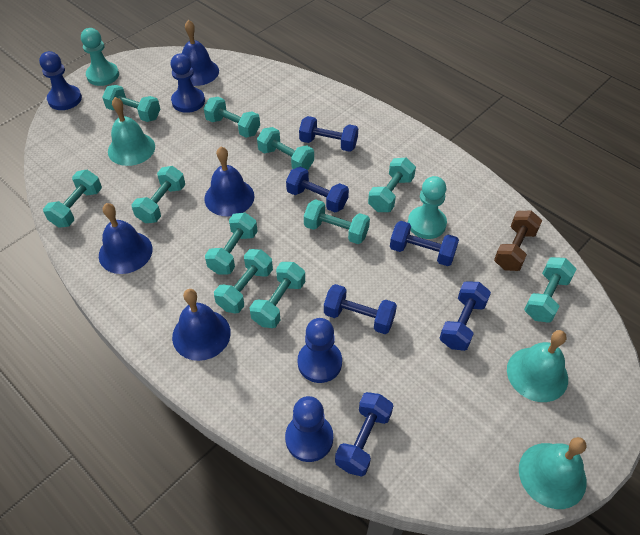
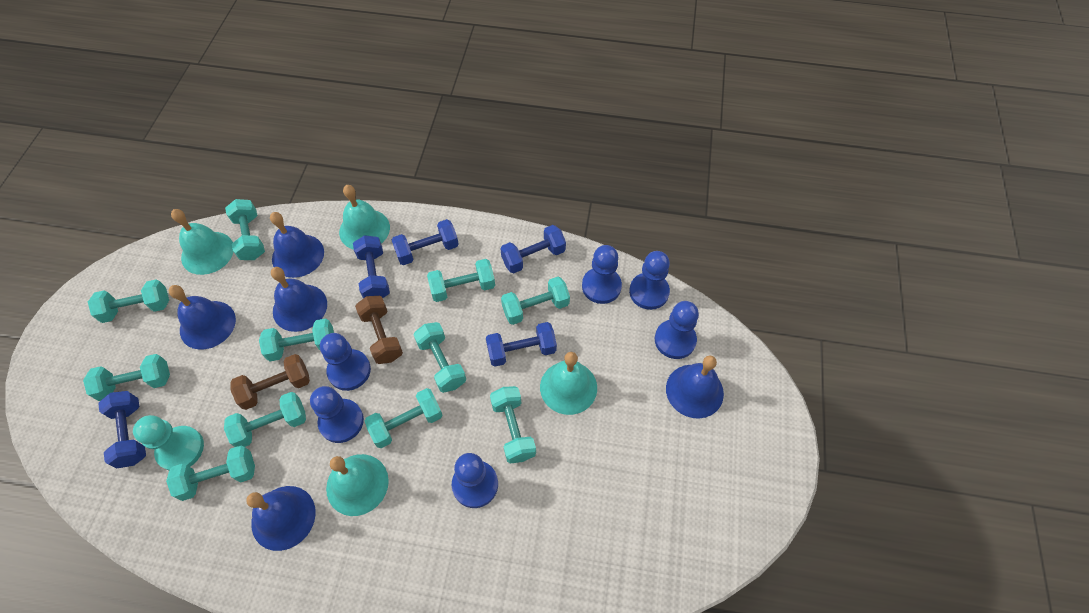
blue bell: 4 -> 5
blue dumbbell: 6 -> 5
blue pawn: 4 -> 6
brown dumbbell: 1 -> 2
turquoise bell: 3 -> 4
turquoise pawn: 2 -> 1

